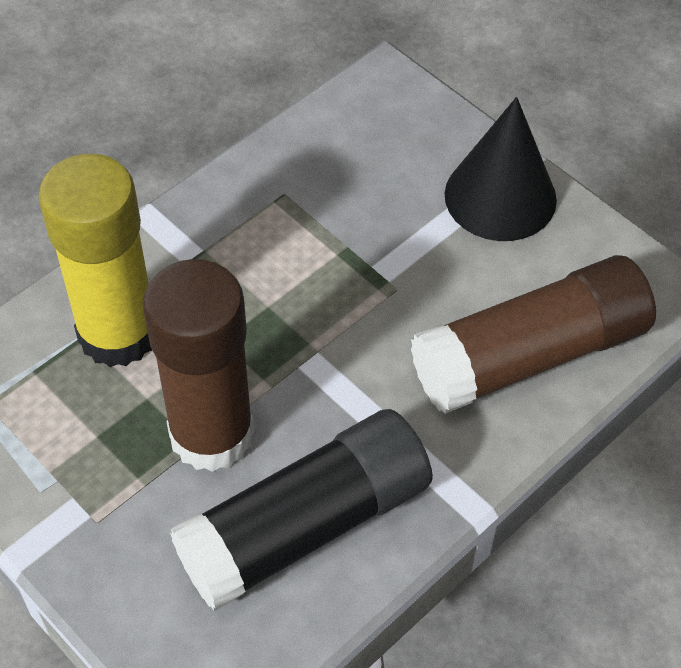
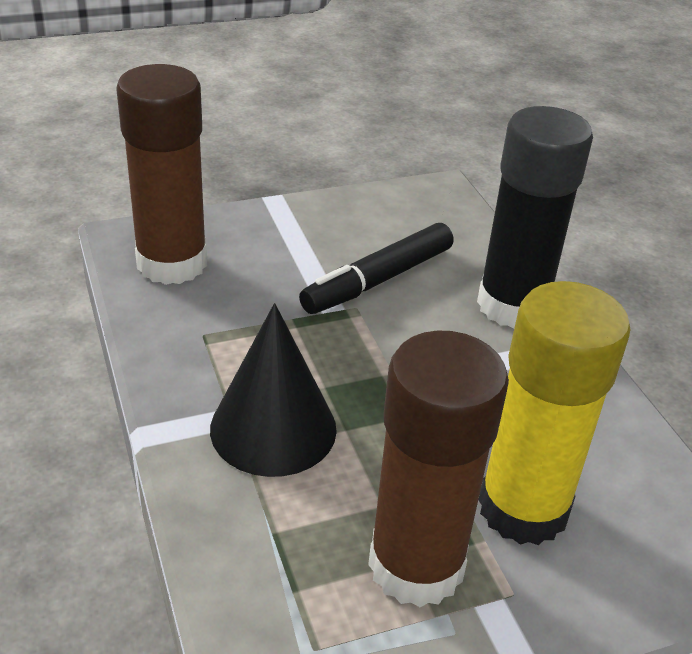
black marker: 0 -> 1

